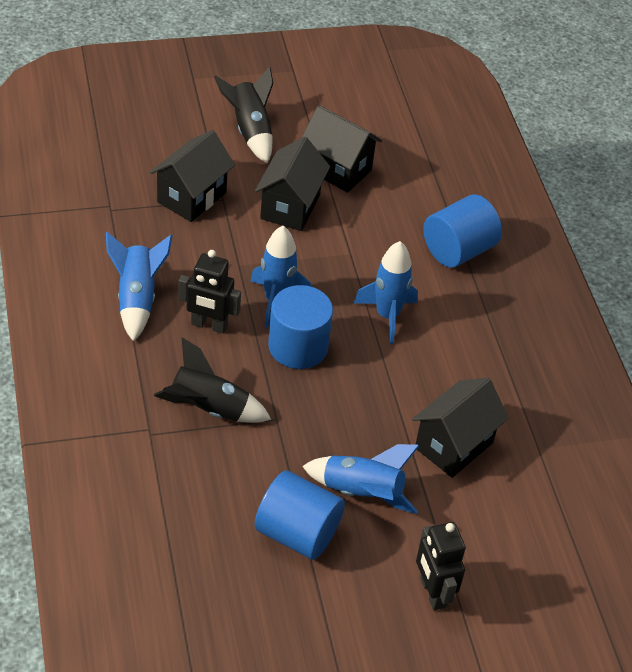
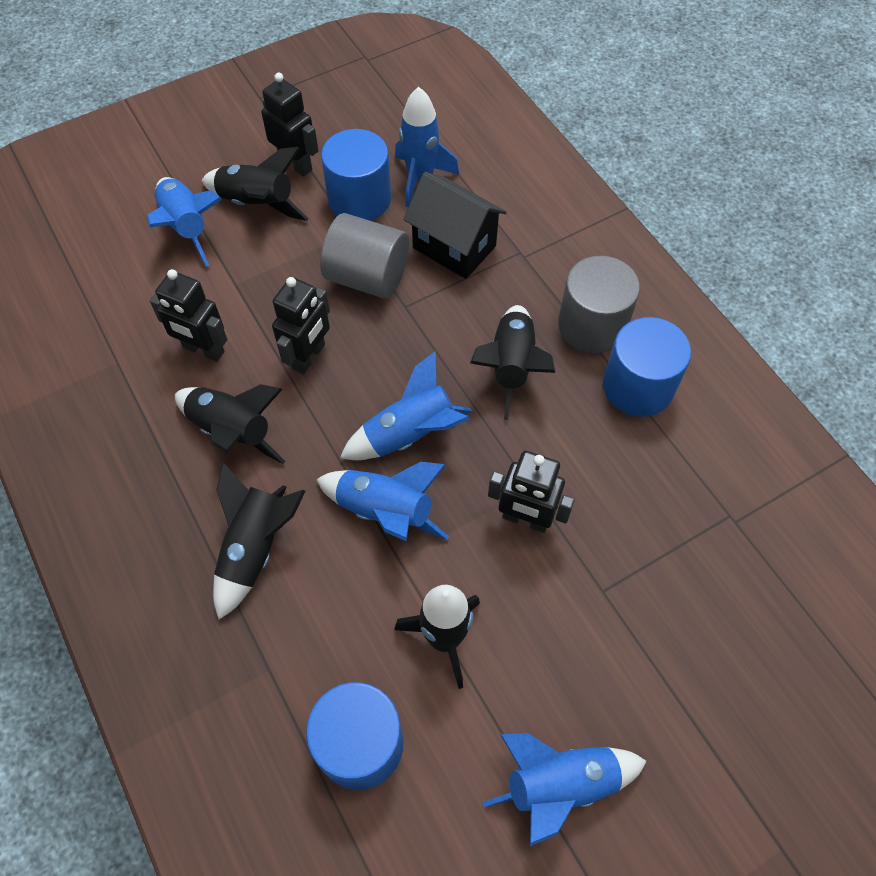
black house: 4 -> 1
black robot: 2 -> 4
black rocket: 2 -> 5
blue rocket: 4 -> 5
grey cylinder: 0 -> 2

